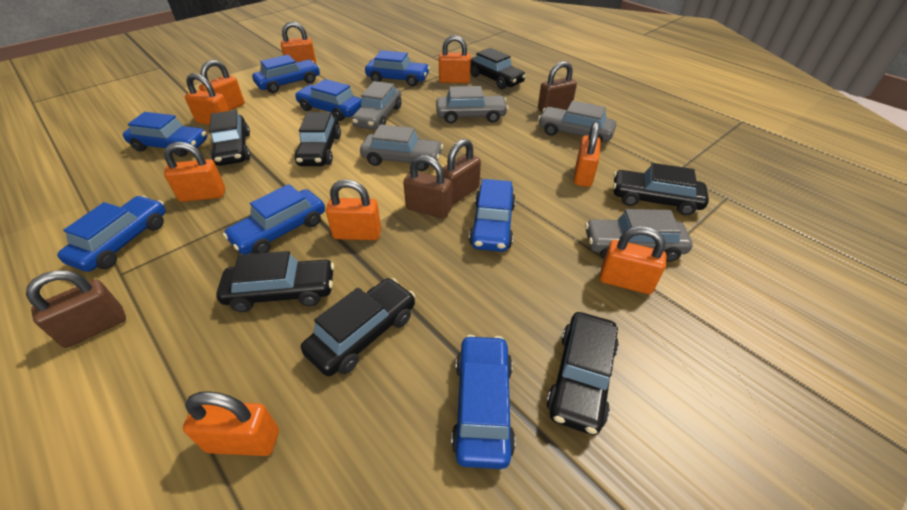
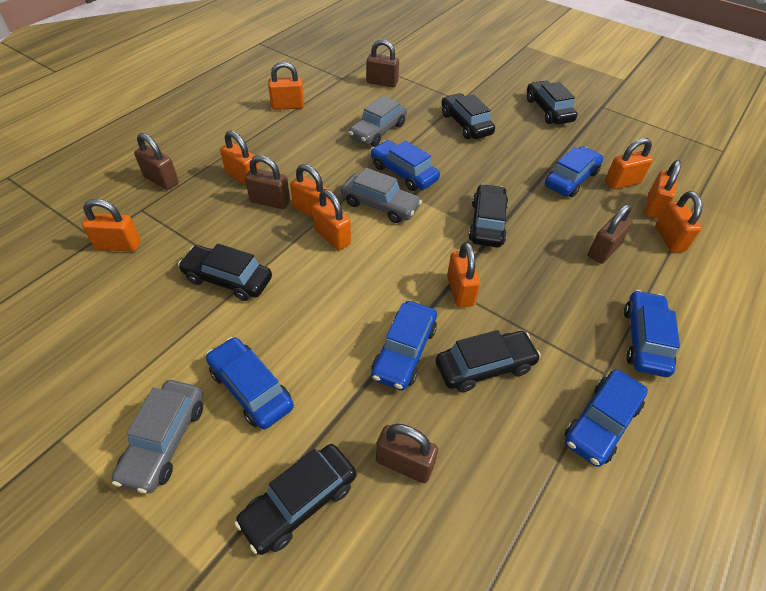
black car: 7 -> 6
blue car: 8 -> 6
brown padlock: 4 -> 5
grey car: 5 -> 3

